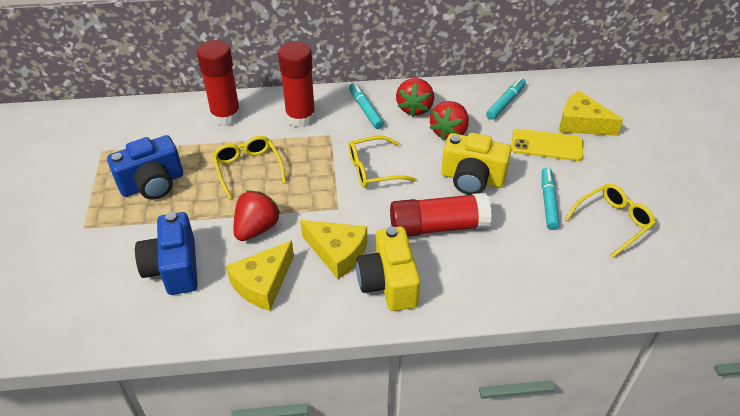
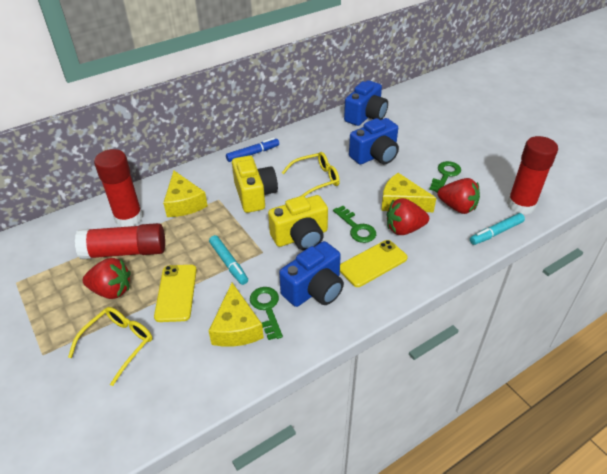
blue camera: 2 -> 3
blue marker: 0 -> 1
green key: 0 -> 3
turquoise marker: 3 -> 2
yellow glasses: 3 -> 2
yellow phone: 1 -> 2

